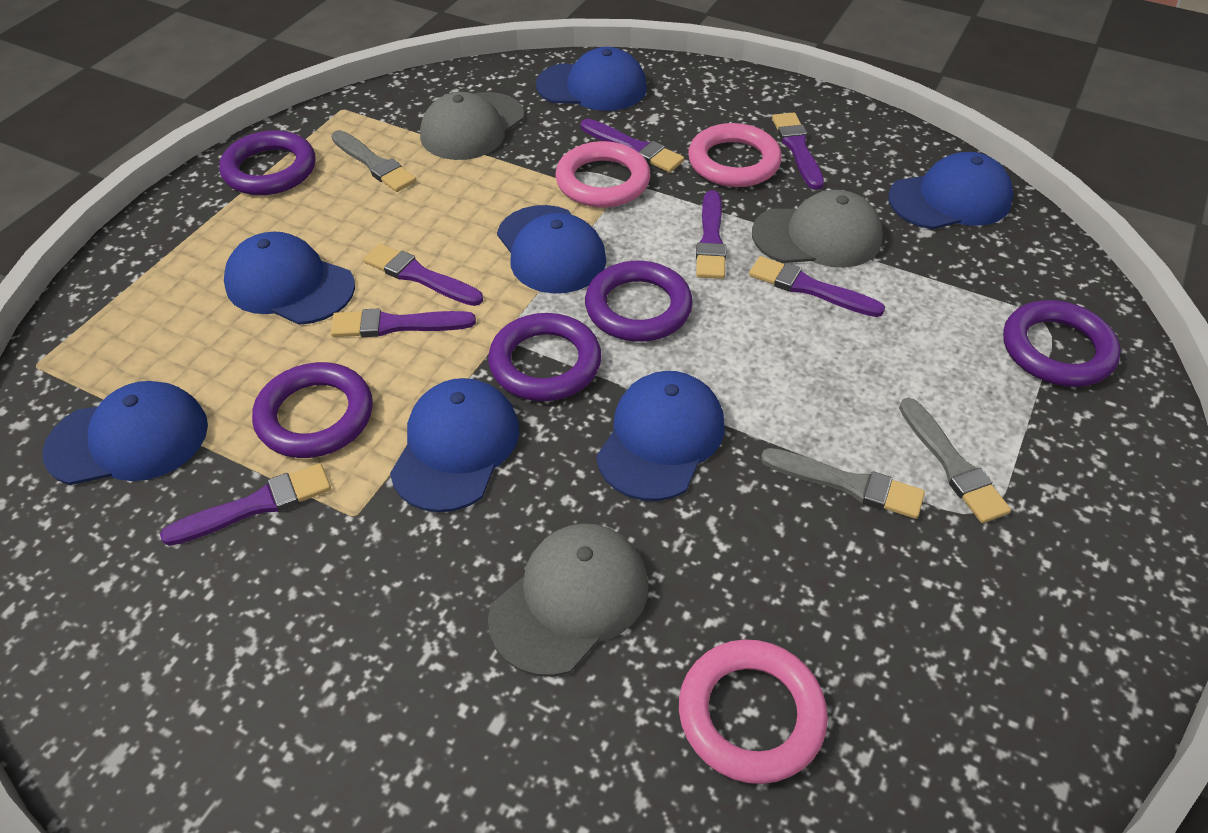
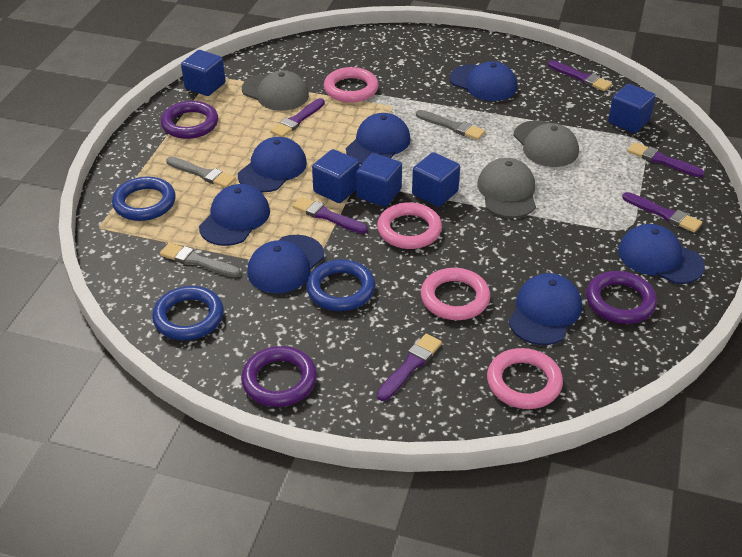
blue cube: 0 -> 5
blue ring: 0 -> 3
pink ring: 3 -> 4
purple brush: 7 -> 6
purple ring: 5 -> 3

